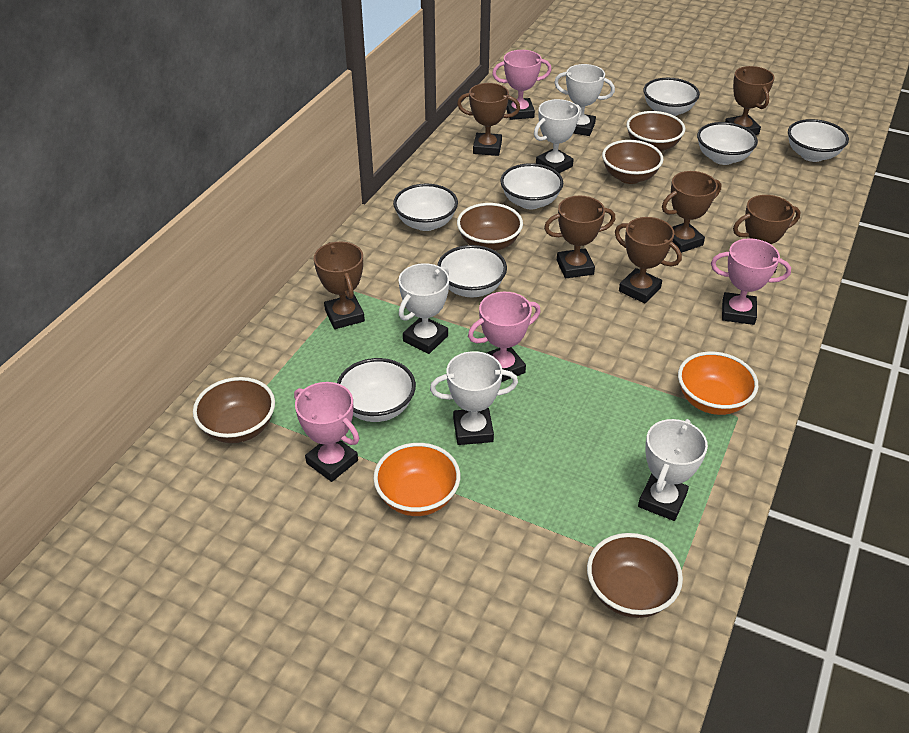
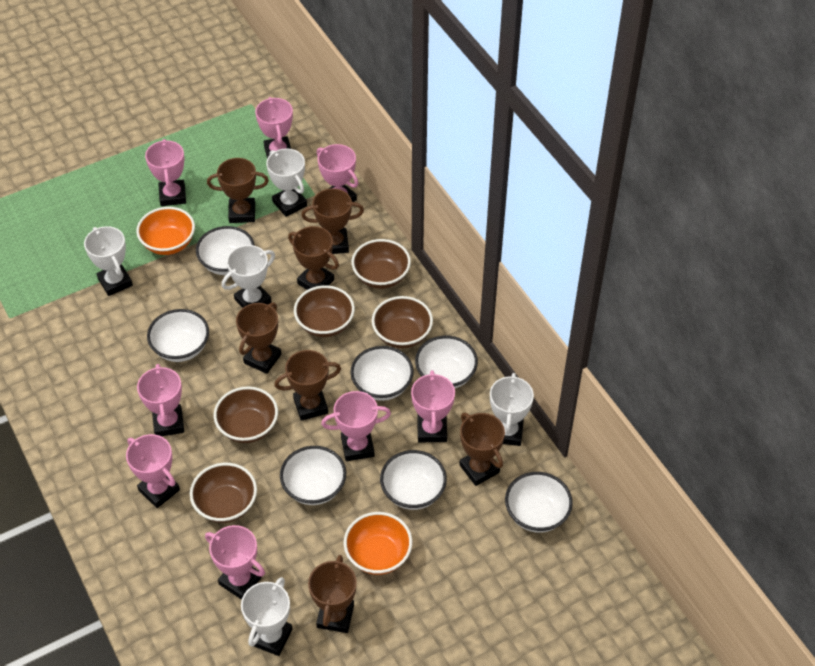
pink trophy: 4 -> 8

